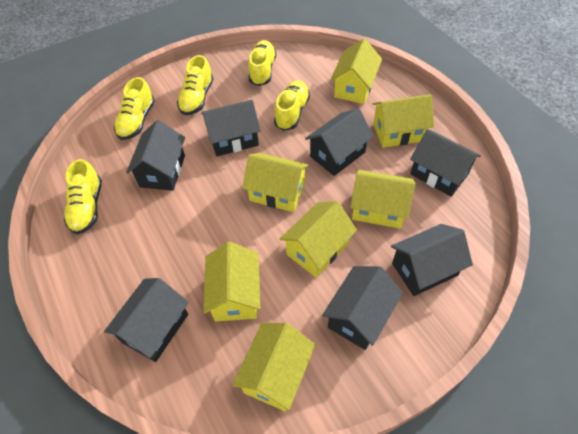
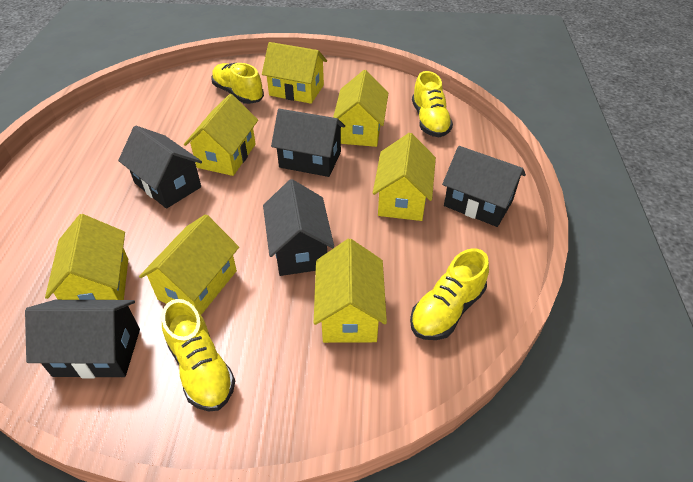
black house: 7 -> 5
yellow shoe: 5 -> 4

